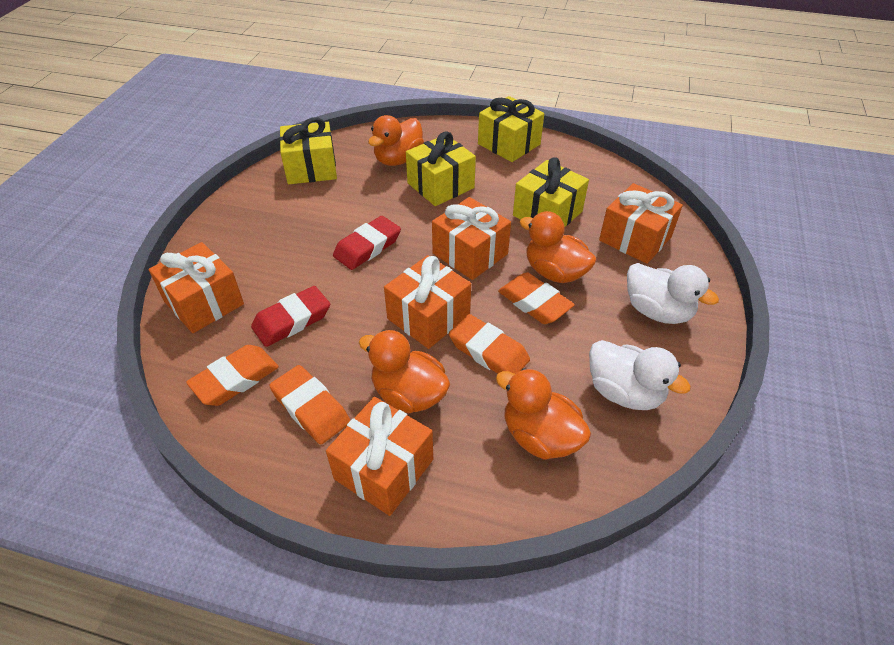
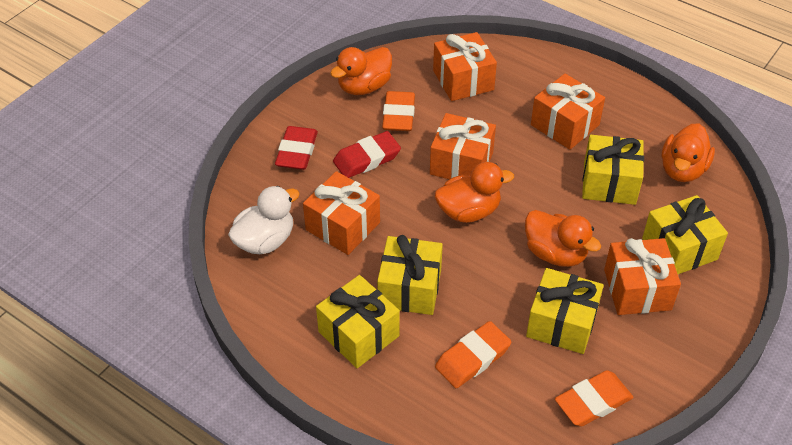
orange eraser: 4 -> 3
white duck: 2 -> 1
yellow gift: 4 -> 5

